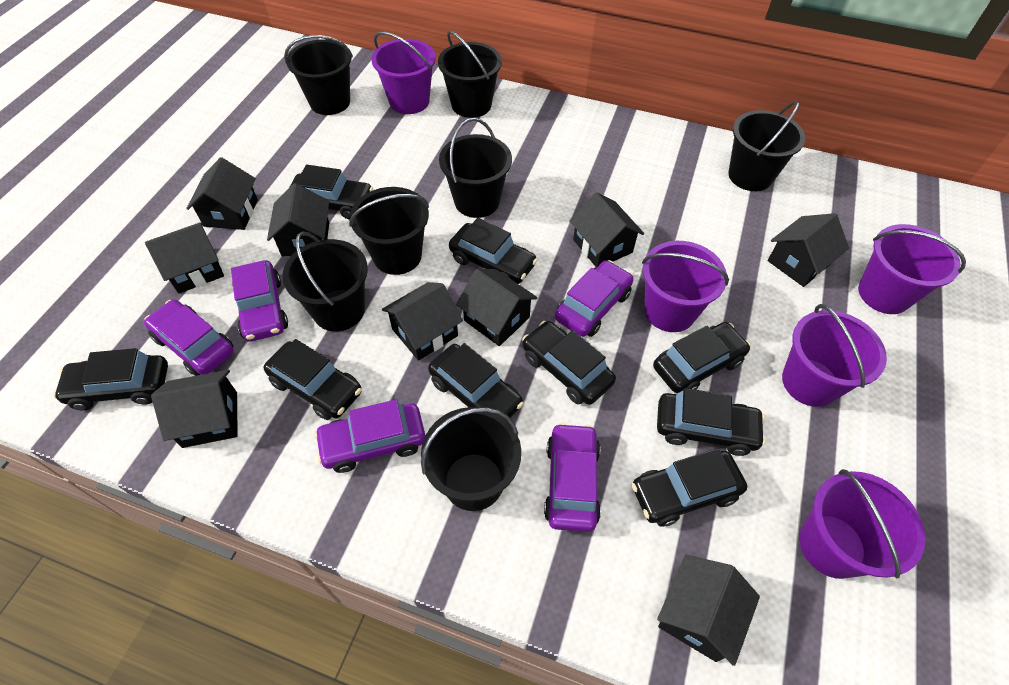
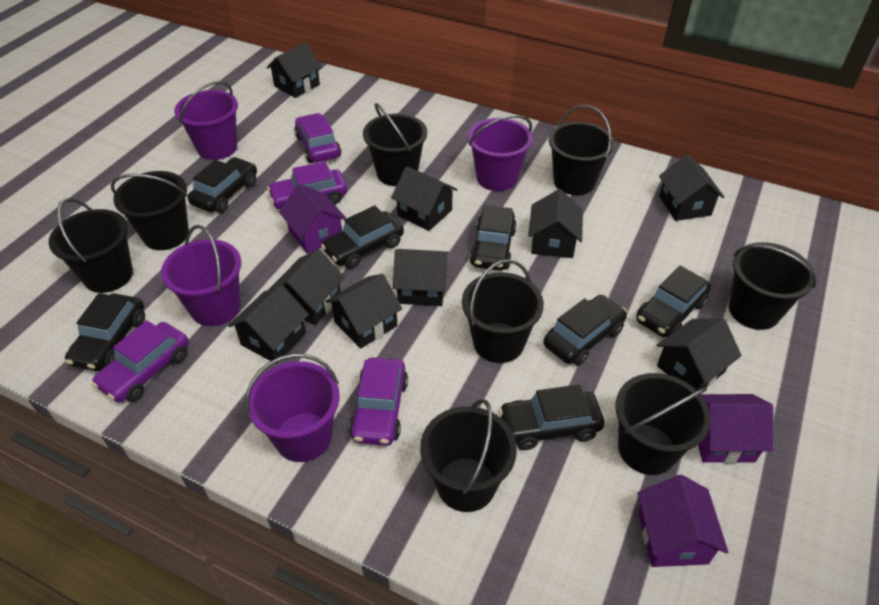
black bucket: 7 -> 8
black car: 9 -> 7
purple bucket: 5 -> 4
purple car: 5 -> 4
purple house: 0 -> 3

